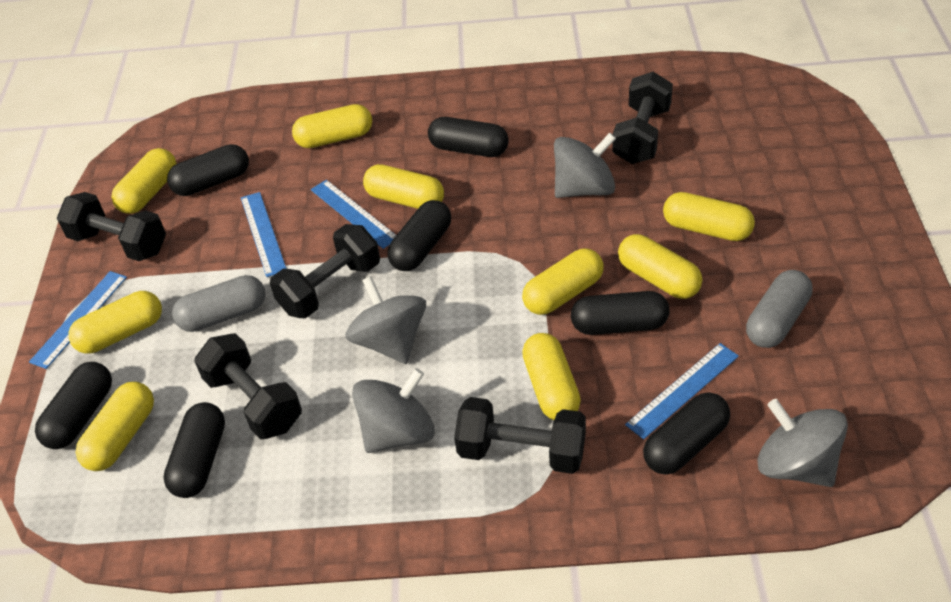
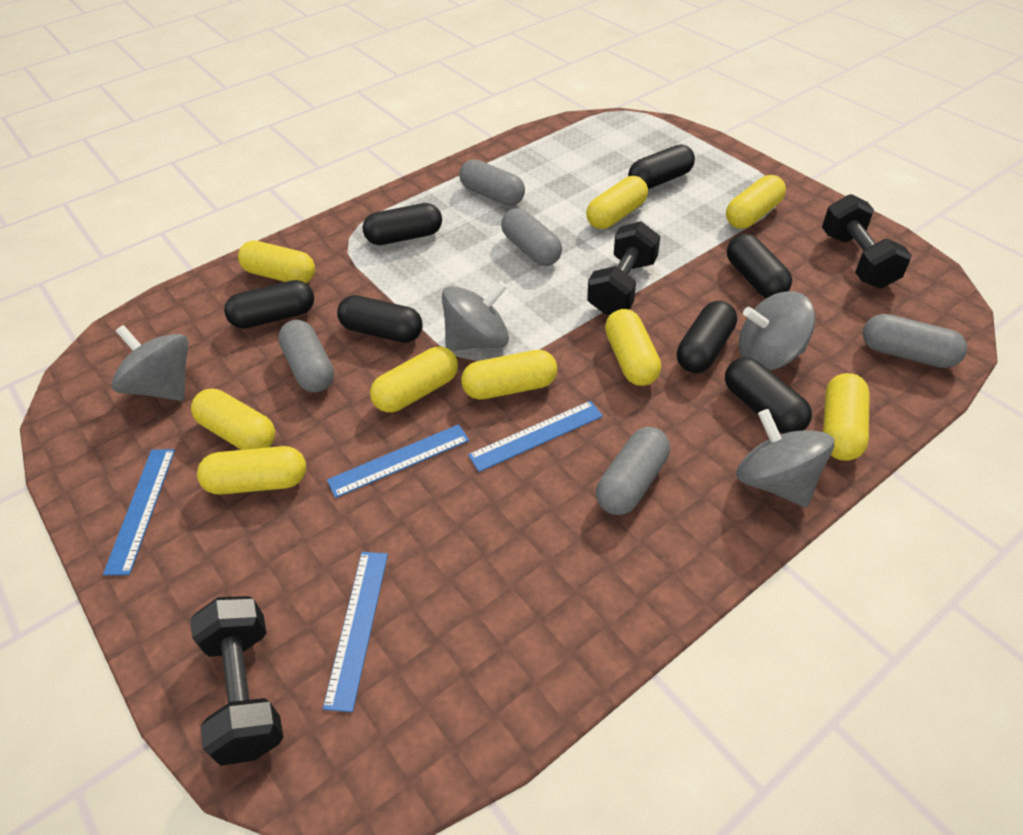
black dumbbell: 5 -> 3
grey capsule: 2 -> 5

